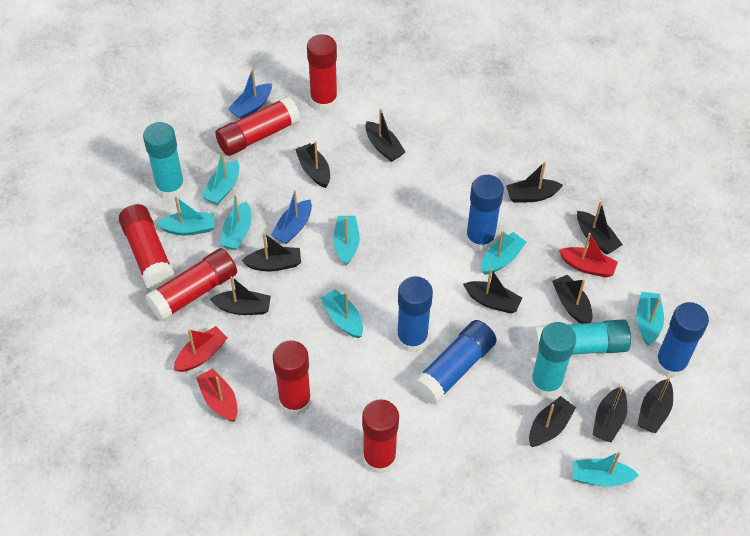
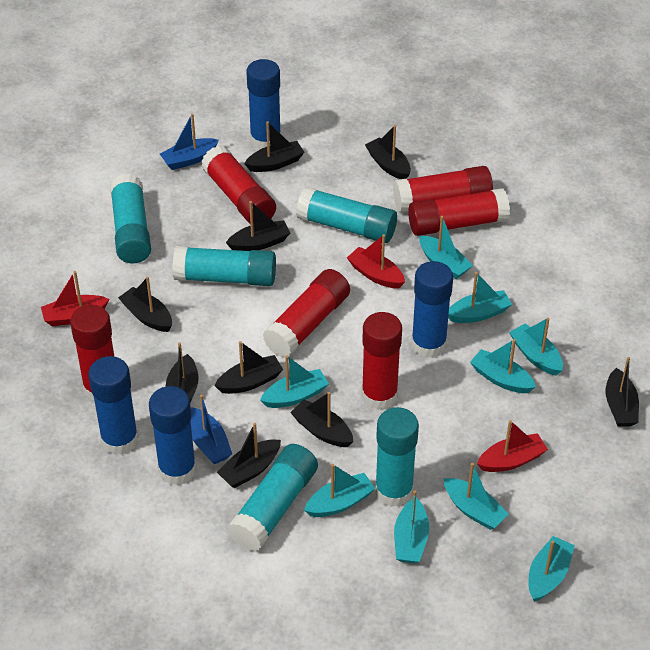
black boat: 11 -> 9
turquoise boat: 8 -> 9
turquoise glue stick: 3 -> 5

